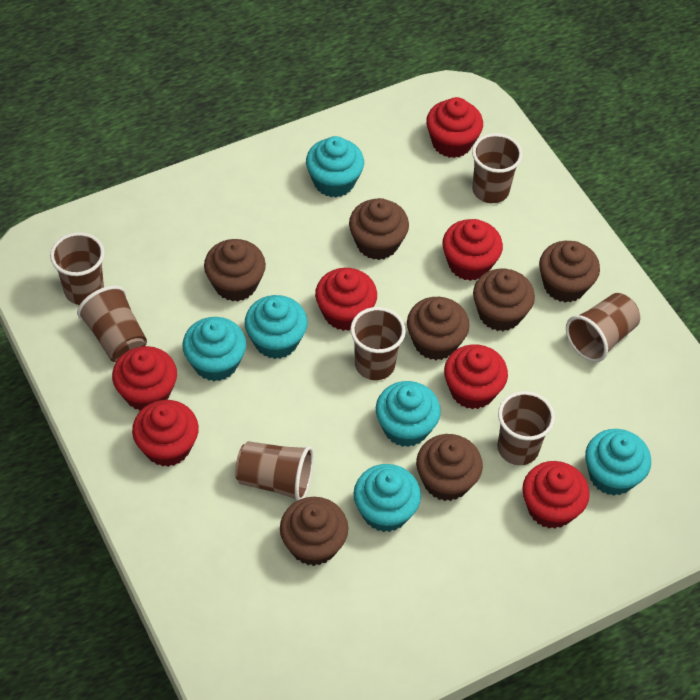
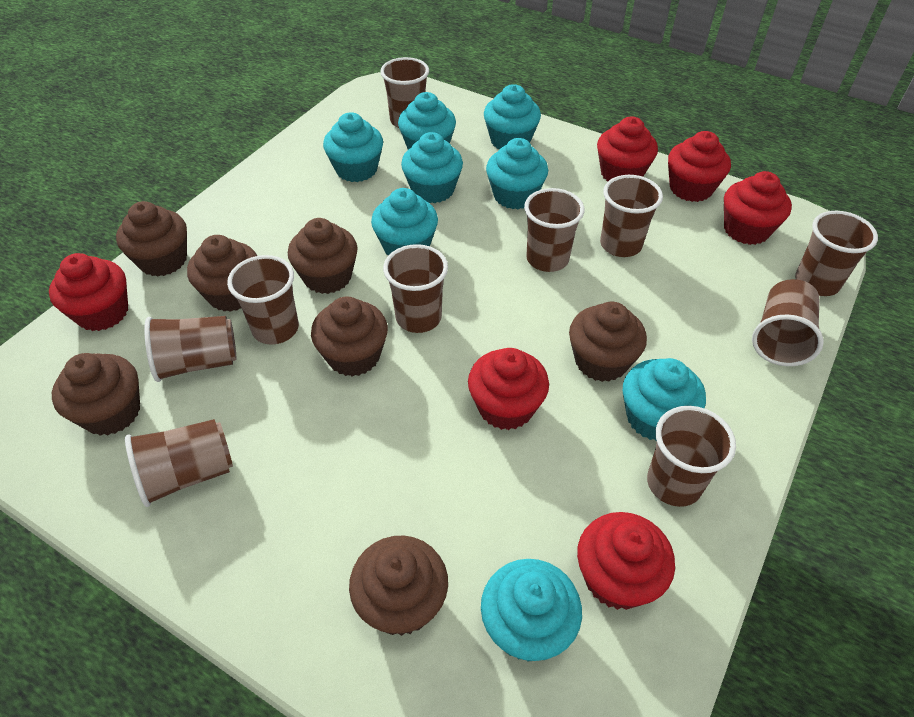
brown cup: 7 -> 10
red cupcake: 7 -> 6
turquoise cupcake: 6 -> 8

